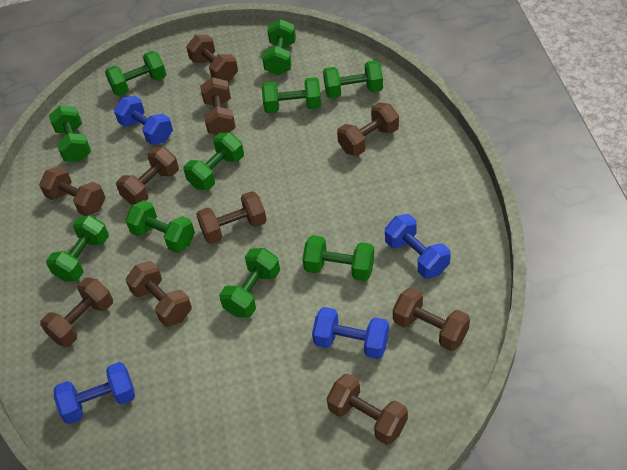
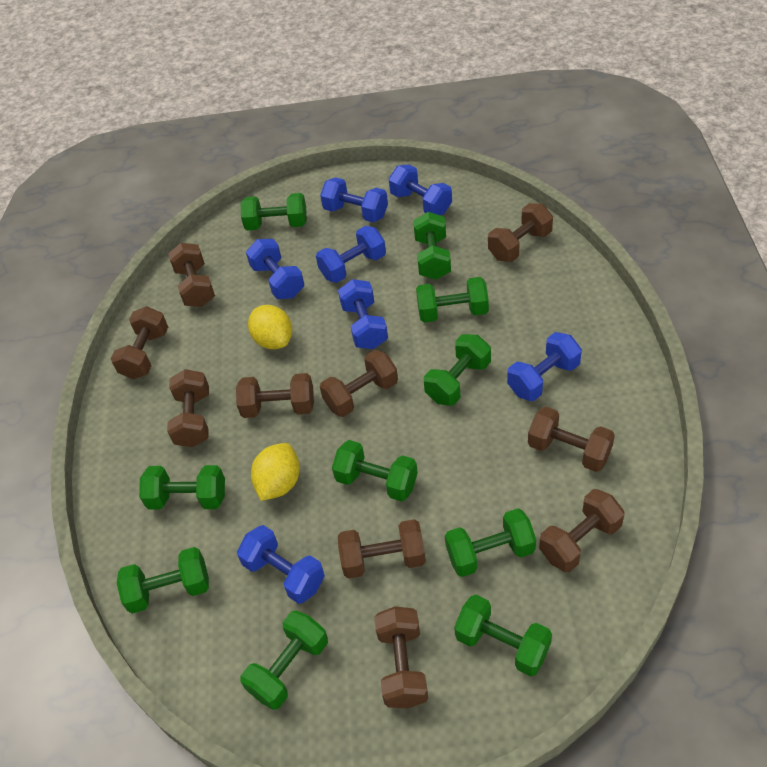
blue dumbbell: 4 -> 7
yellow lemon: 0 -> 2

